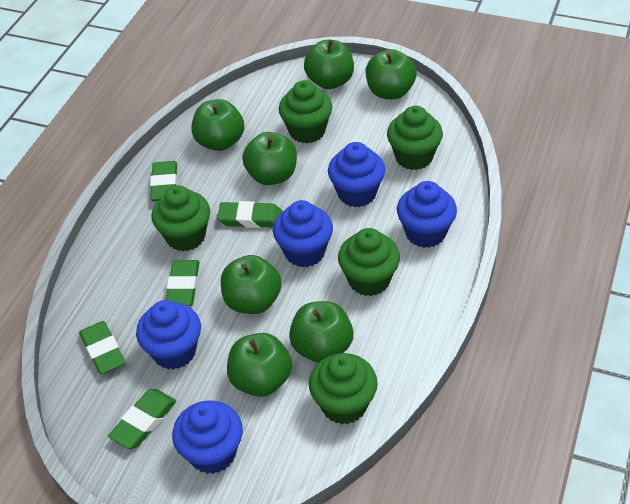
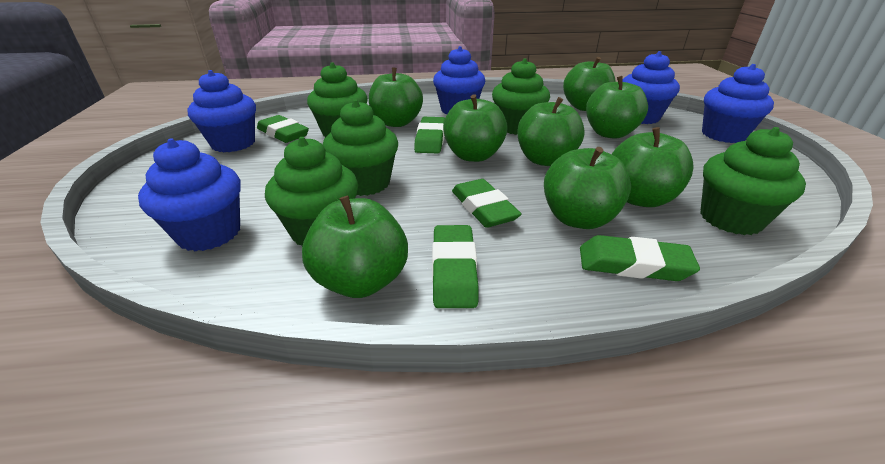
green apple: 7 -> 8

